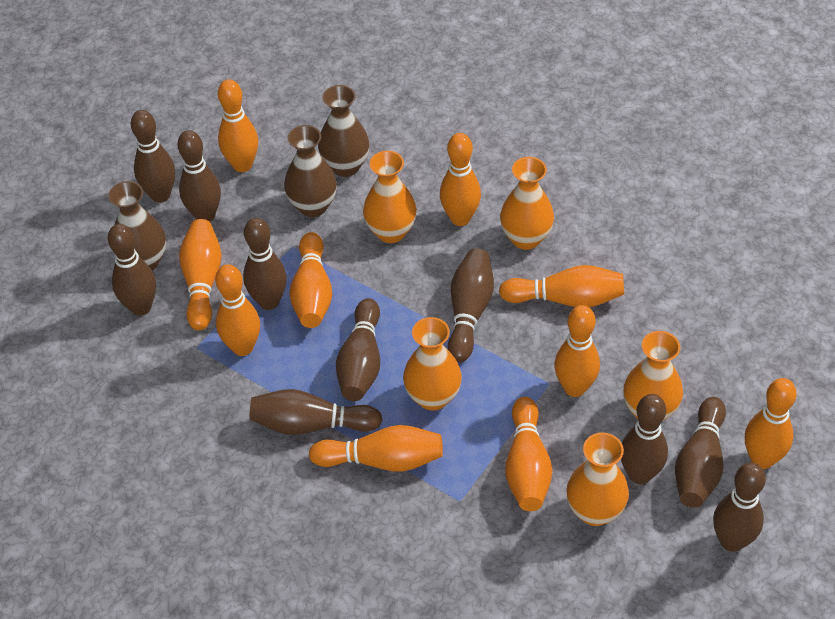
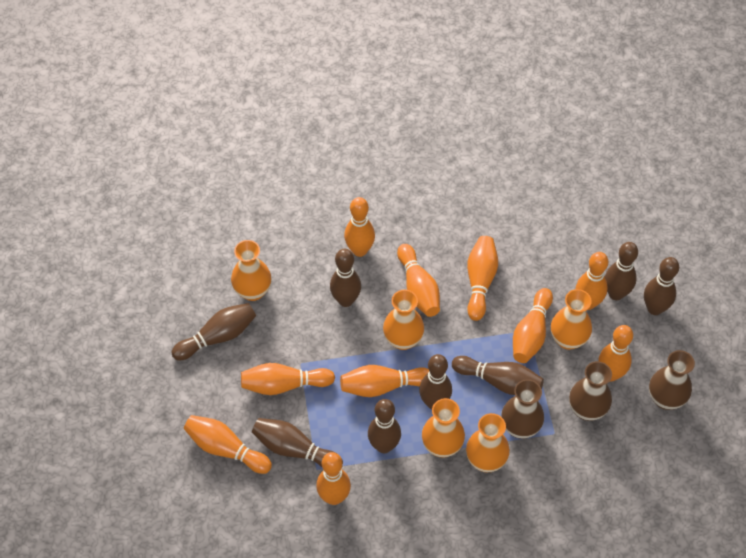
brown bowling pin: 10 -> 8

